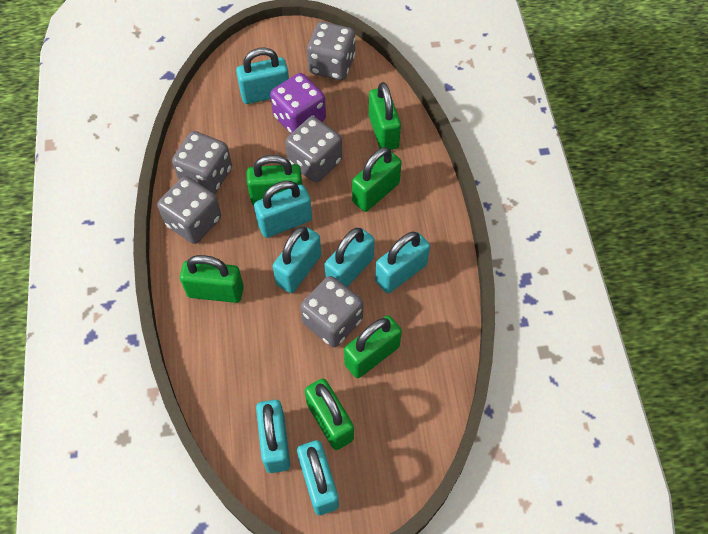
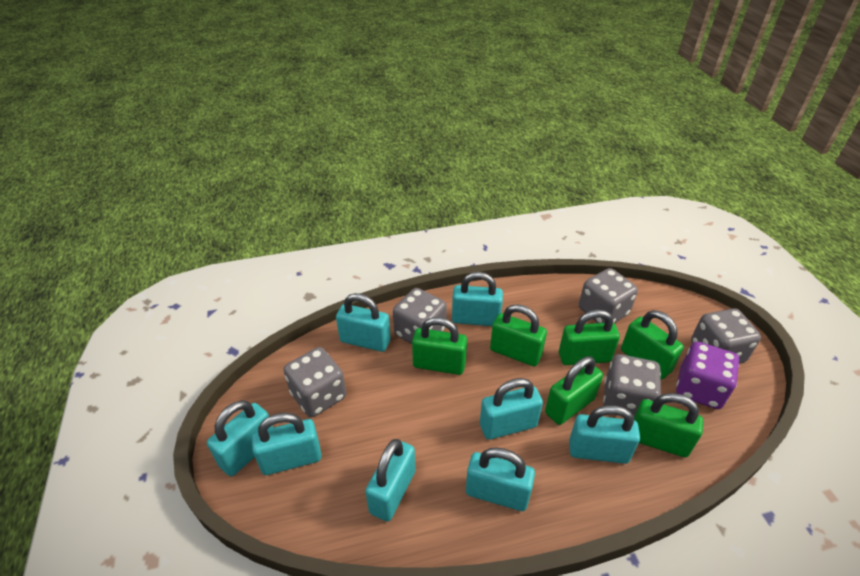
turquoise padlock: 7 -> 8

